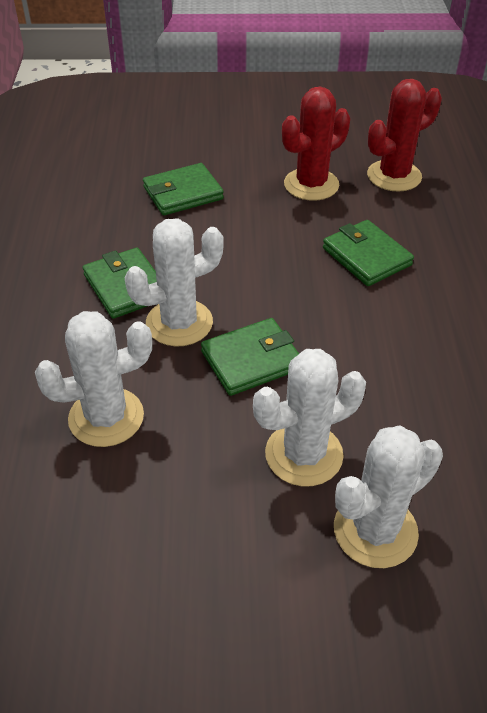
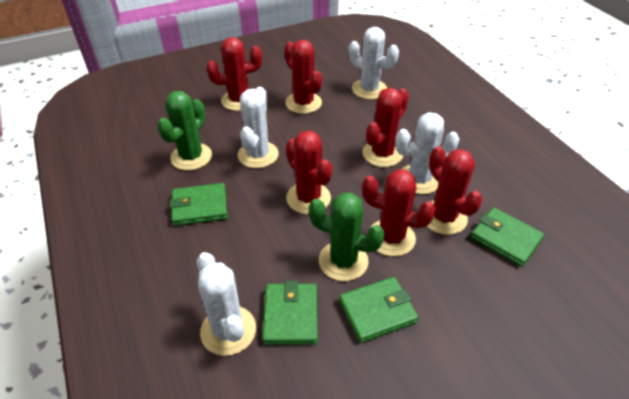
green cactus: 0 -> 2
red cactus: 2 -> 6

